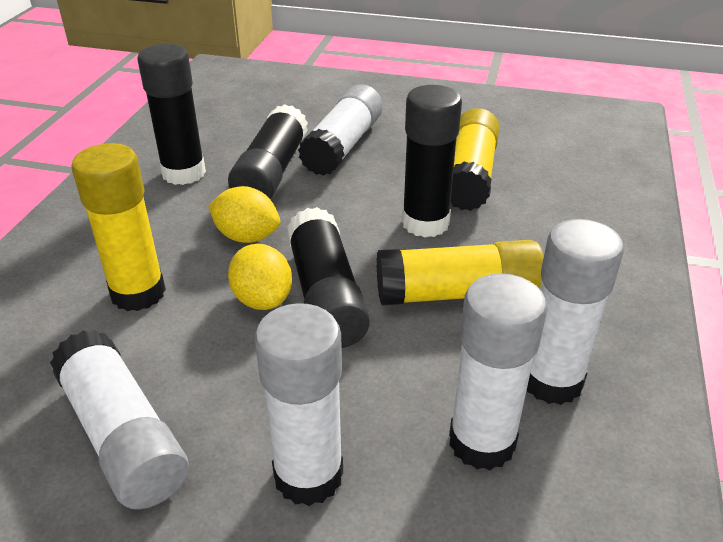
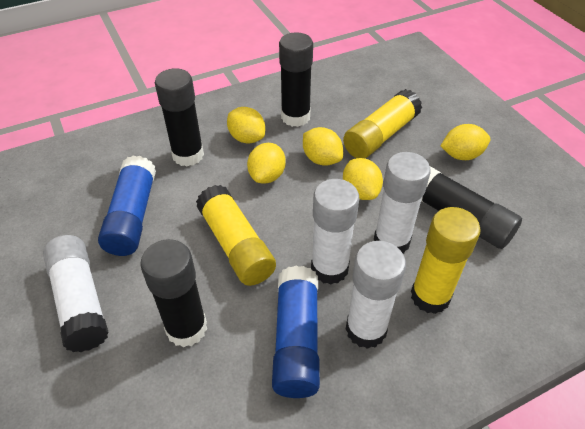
blue glue stick: 0 -> 2
white glue stick: 5 -> 4
yellow lemon: 2 -> 5

